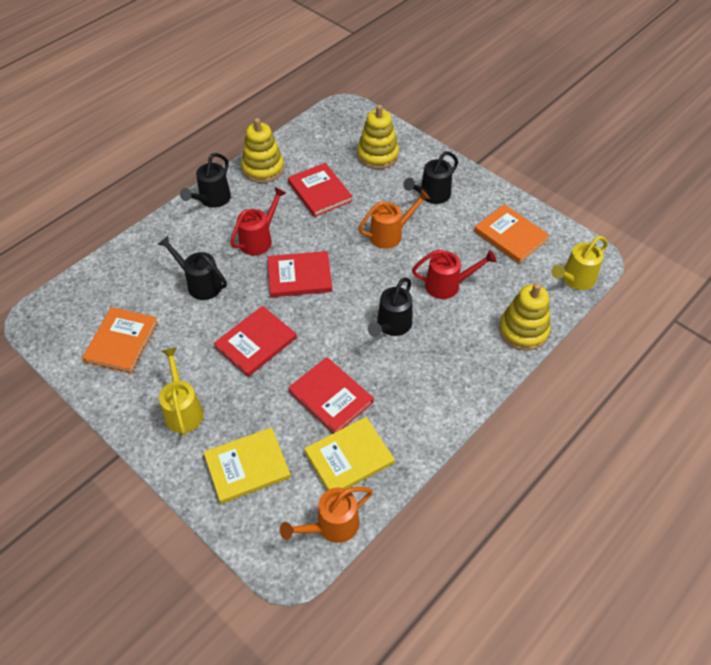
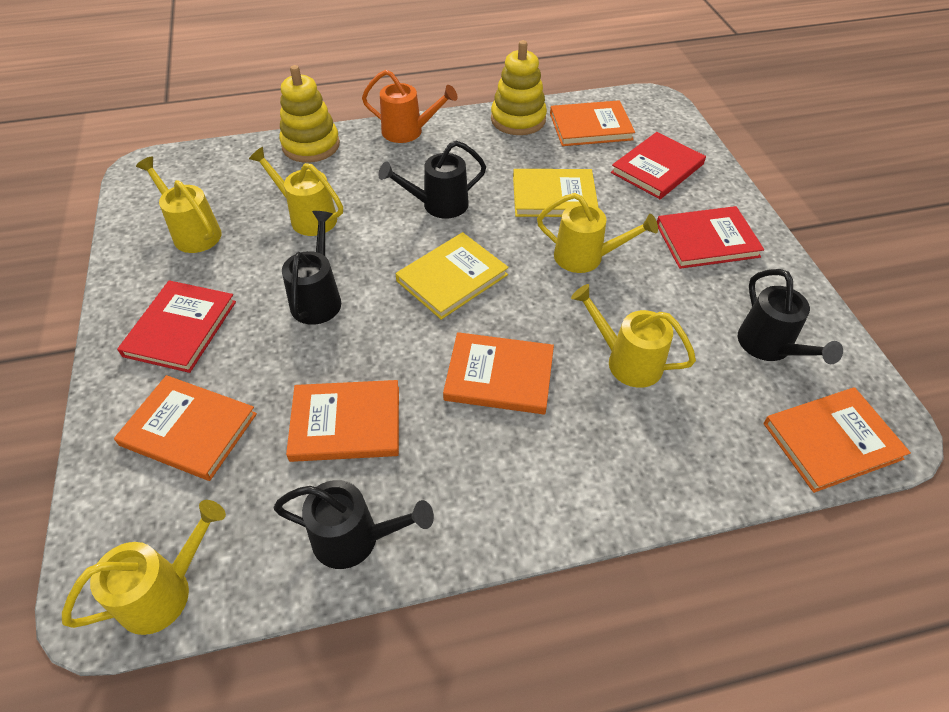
orange book: 2 -> 5
orange watering can: 2 -> 1
red book: 4 -> 3
red watering can: 2 -> 0
yellow stacking toy: 3 -> 2
yellow watering can: 2 -> 5

